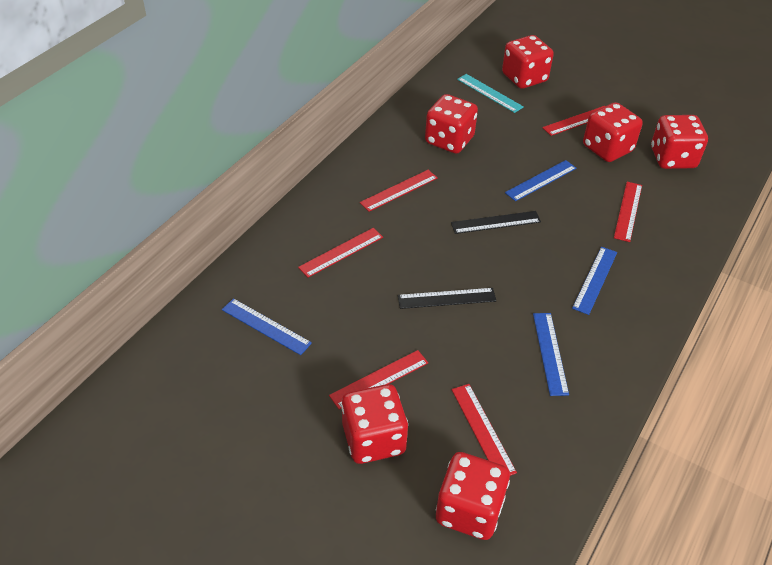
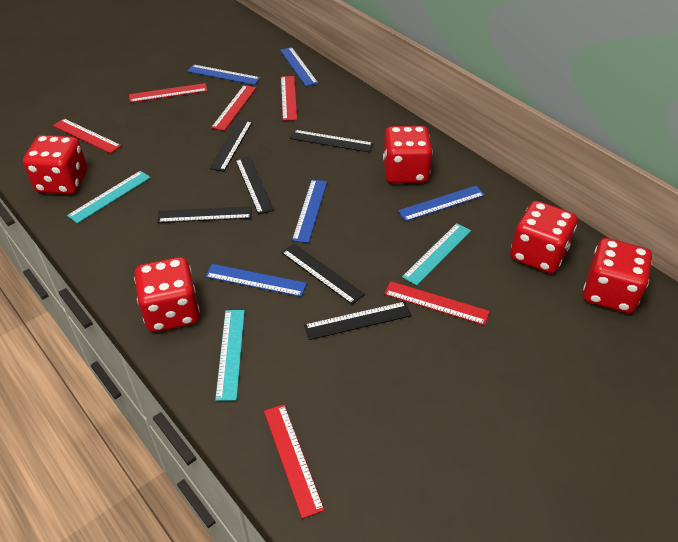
black ruler: 2 -> 6
blue ruler: 4 -> 5
red dice: 6 -> 5
turquoise ruler: 1 -> 3

